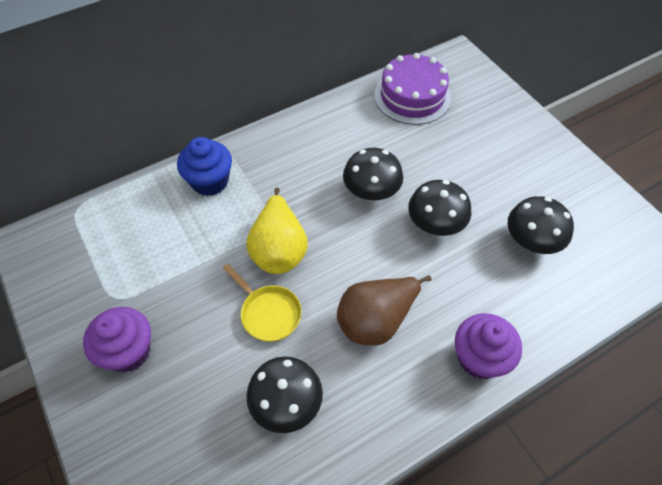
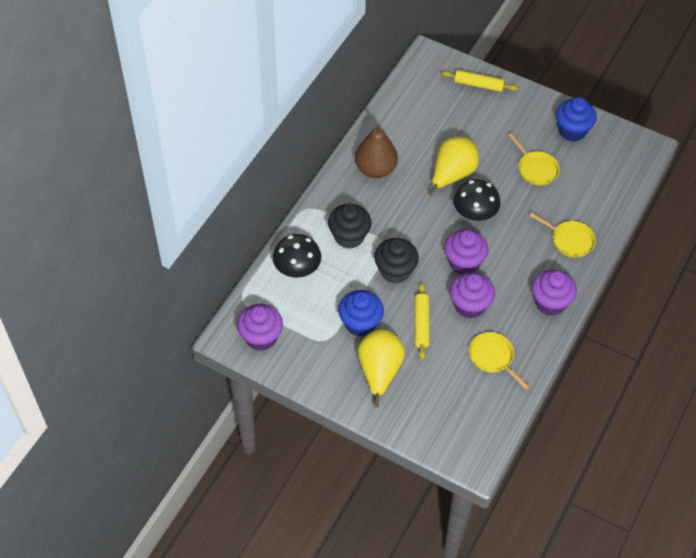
black cupcake: 0 -> 2
black mushroom: 4 -> 2
blue cupcake: 1 -> 2
purple cake: 1 -> 0
purple cupcake: 2 -> 4
yellow pan: 1 -> 3
yellow pear: 1 -> 2
yellow rolling pin: 0 -> 2

